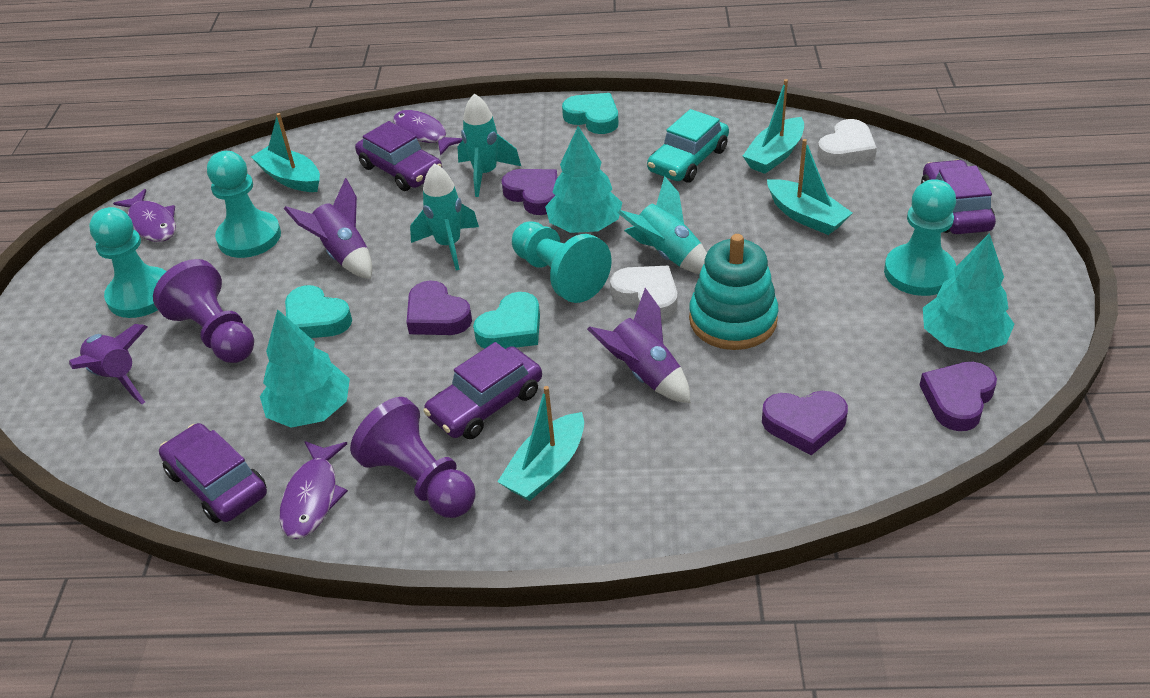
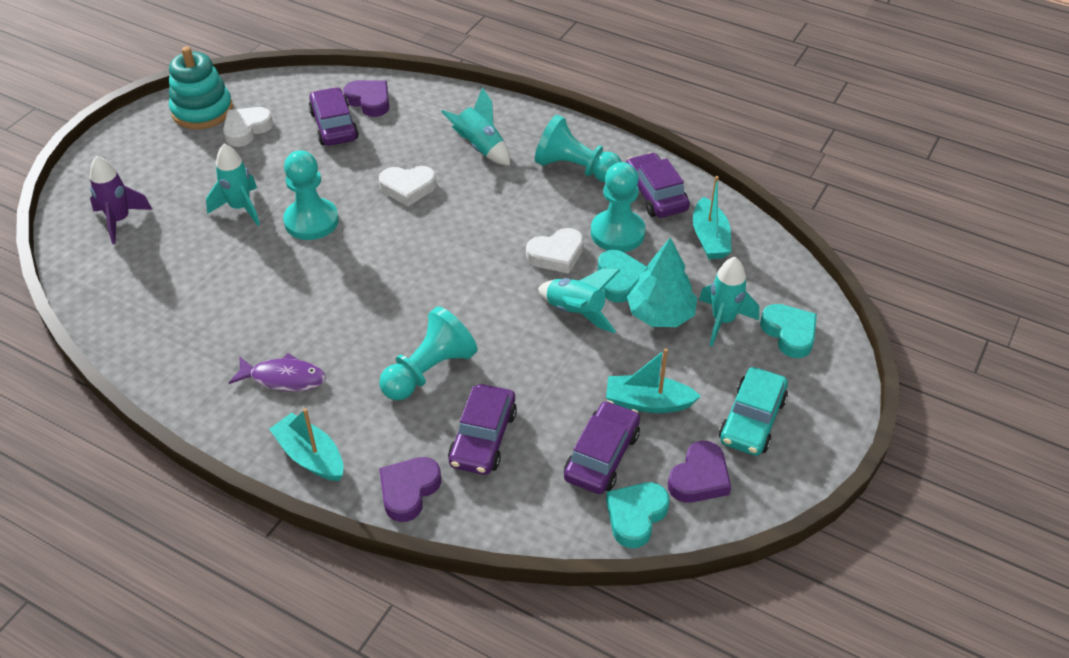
purple fish: 3 -> 1
purple heart: 4 -> 3
purple pawn: 2 -> 0
purple rocket: 3 -> 1
turquoise boat: 4 -> 3
turquoise rocket: 3 -> 4
turquoise tree: 3 -> 1
white heart: 2 -> 3

